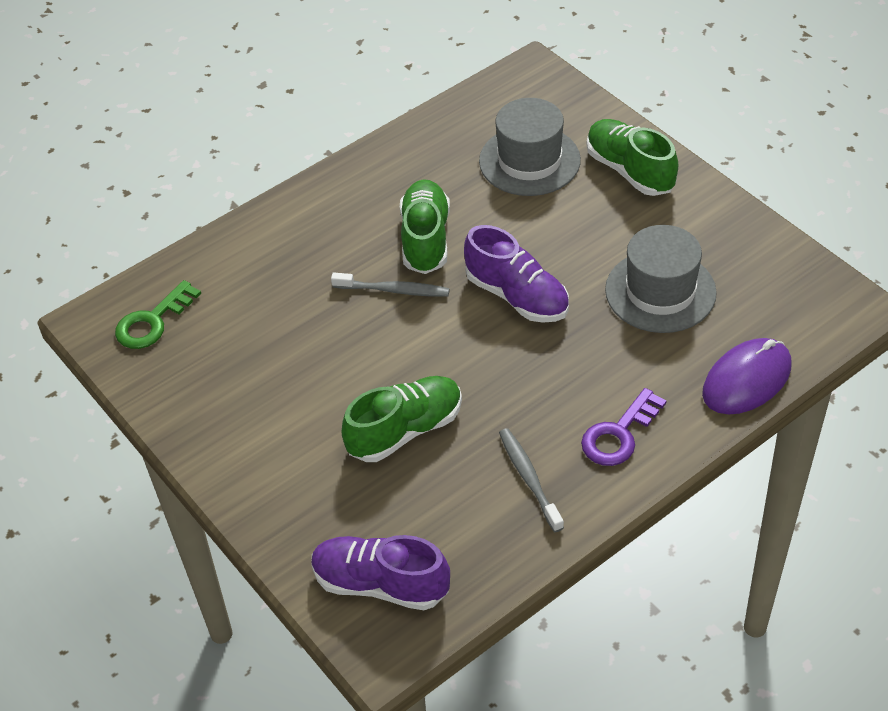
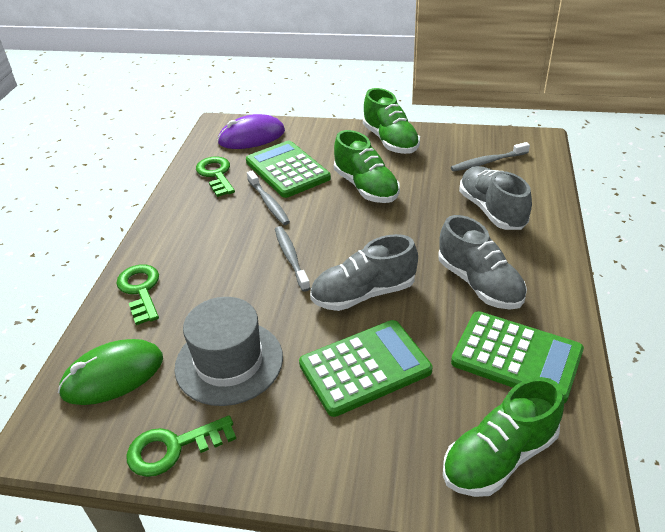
green calculator: 0 -> 3
green key: 1 -> 3
green mouse: 0 -> 1
grey hat: 2 -> 1
grey shoe: 0 -> 3
grey toothbrush: 2 -> 3
purple key: 1 -> 0
purple shoe: 2 -> 0

